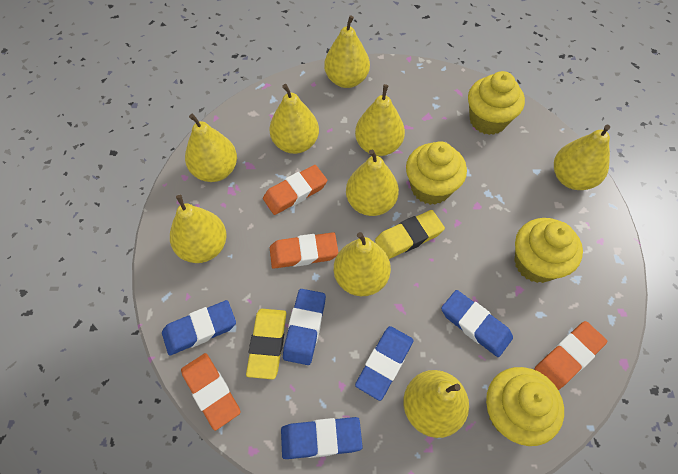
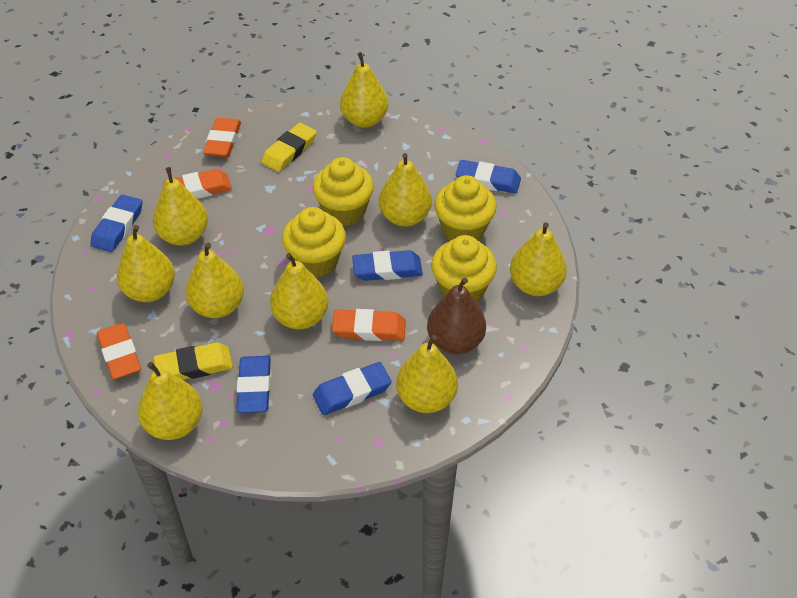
brown pear: 0 -> 1

